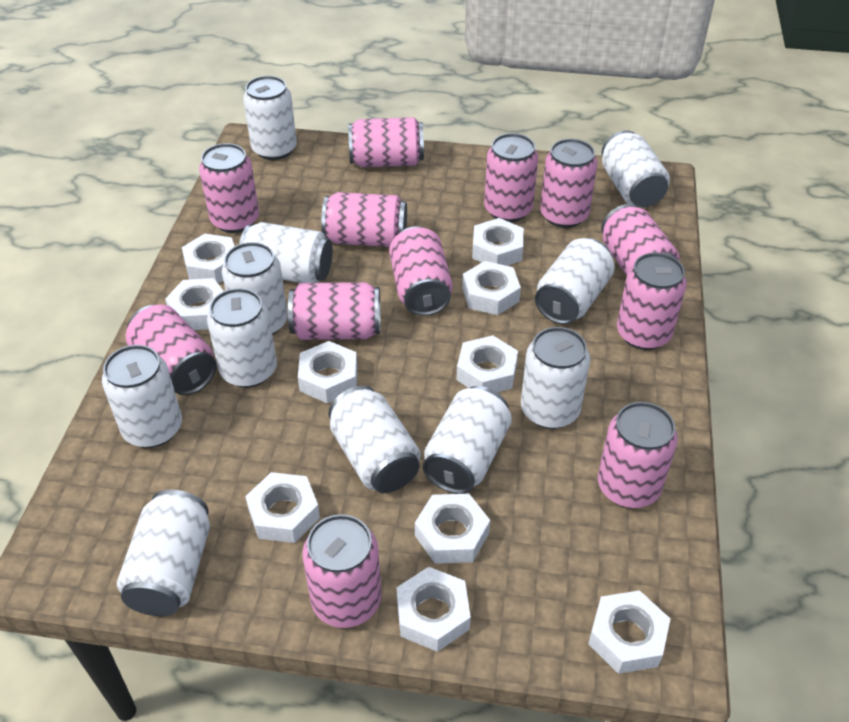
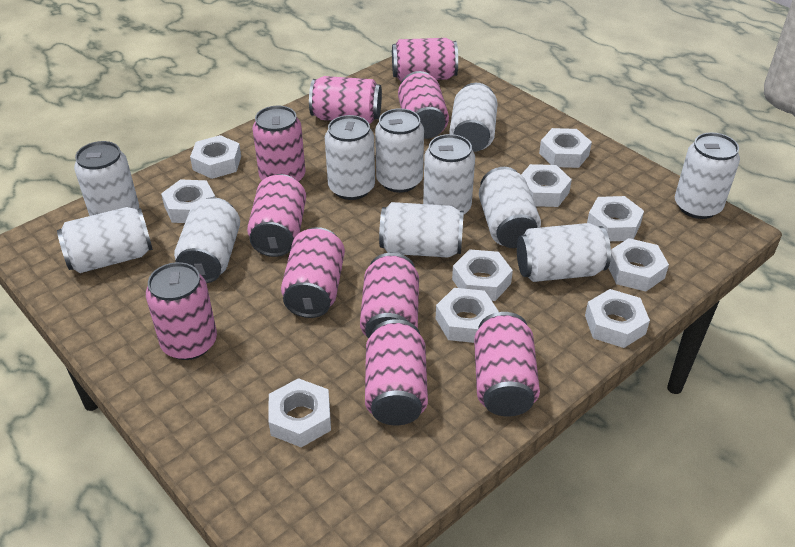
pink can: 12 -> 10

